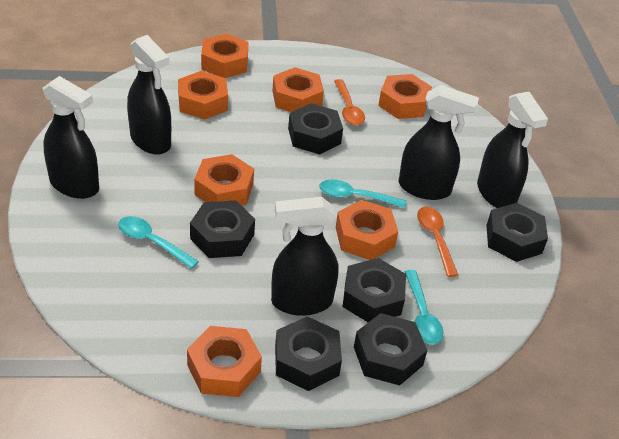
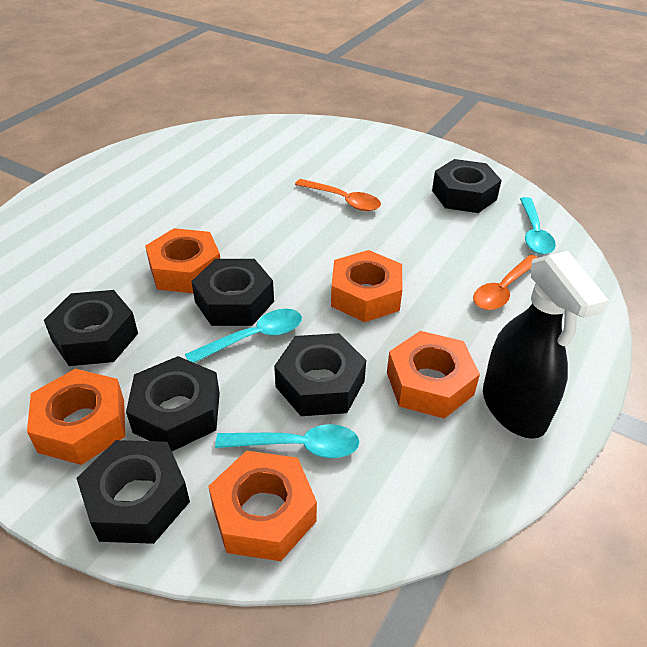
black spray bottle: 5 -> 1
orange nut: 7 -> 5

